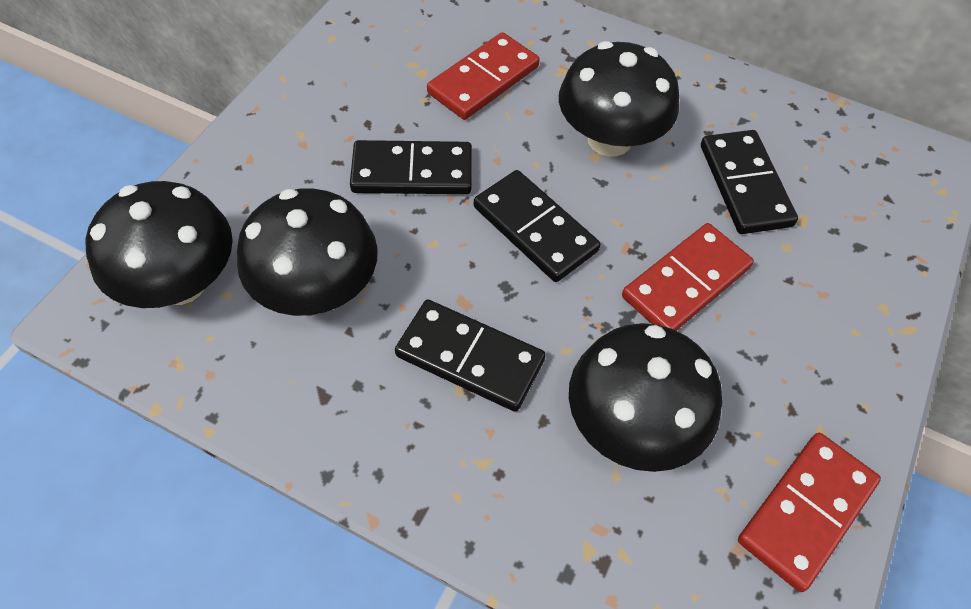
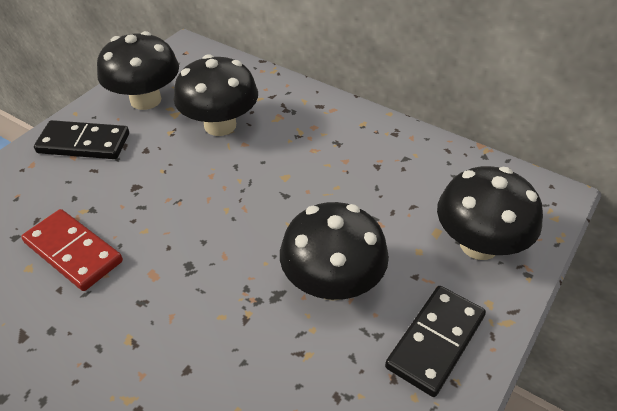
black domino: 4 -> 2
red domino: 3 -> 1

